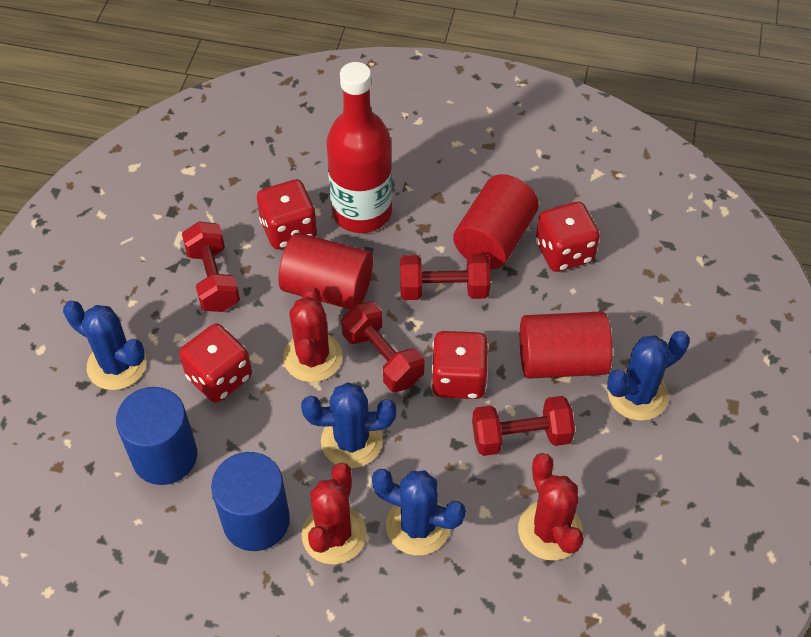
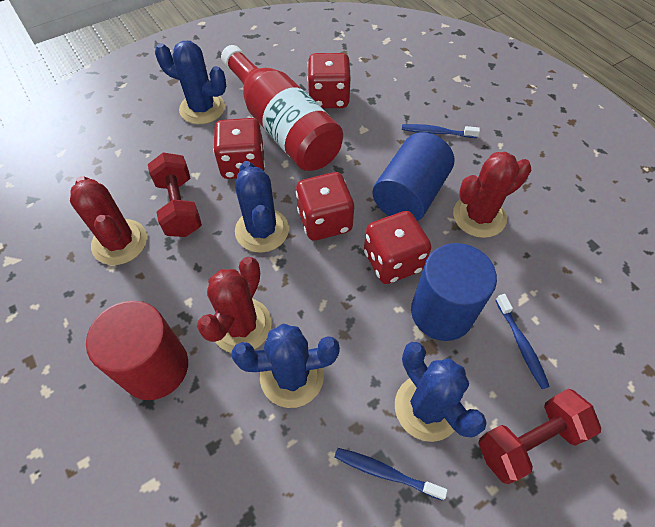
blue toothbrush: 0 -> 3
red cylinder: 3 -> 1
red dumbbell: 4 -> 2

